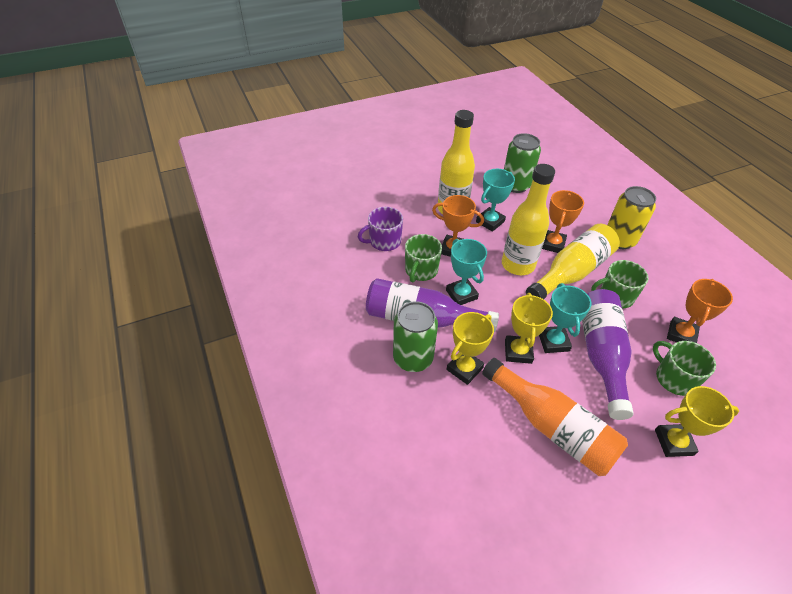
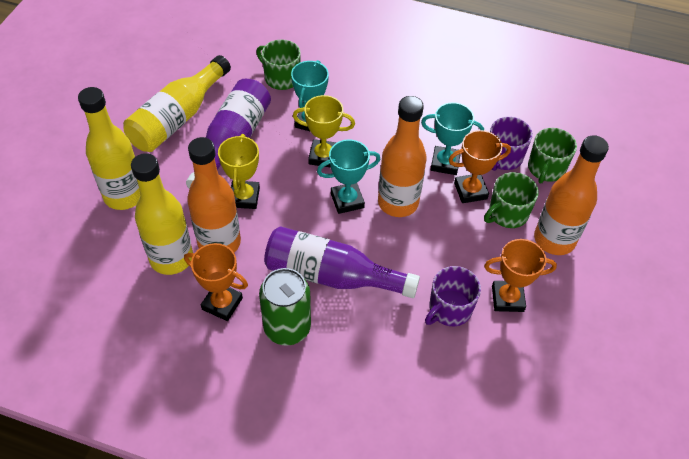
green can: 2 -> 1
orange bottle: 1 -> 3
purple mug: 1 -> 2
yellow can: 1 -> 0
yellow trophy: 3 -> 2

